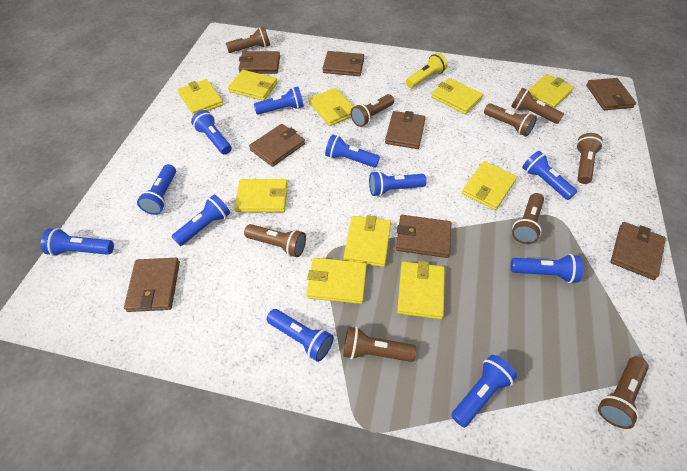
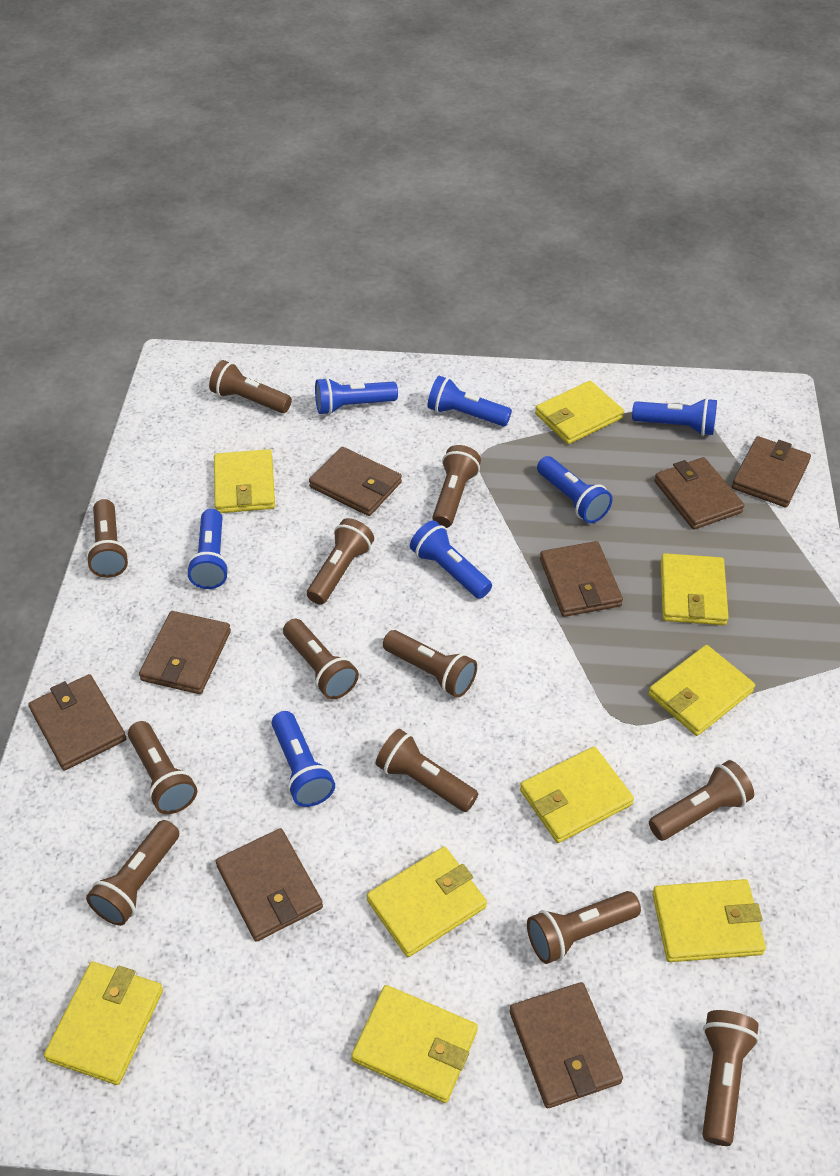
blue flashlight: 11 -> 7
brown flashlight: 9 -> 12
yellow flashlight: 1 -> 0
yellow wallet: 10 -> 9

